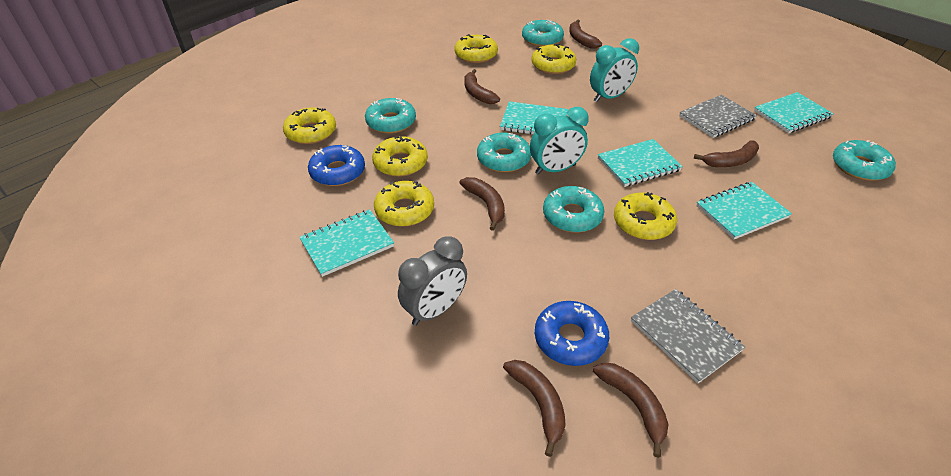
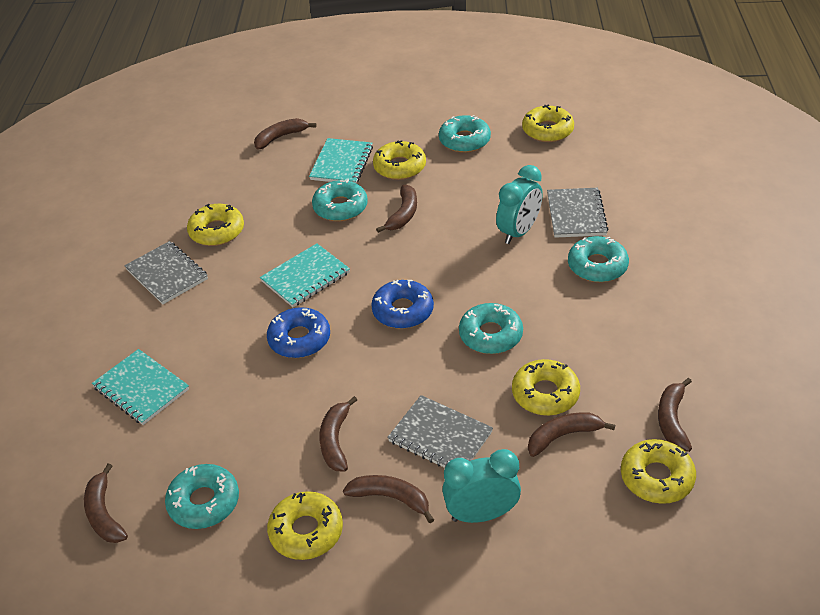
brown banana: 6 -> 7
grey clock: 1 -> 0
grey notebook: 2 -> 3
turquoise notebook: 5 -> 3

